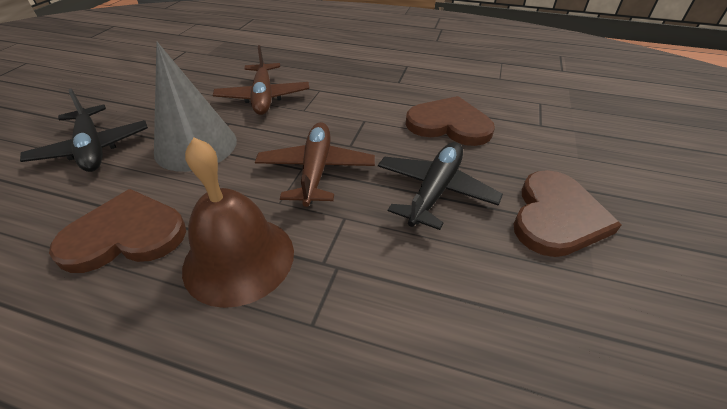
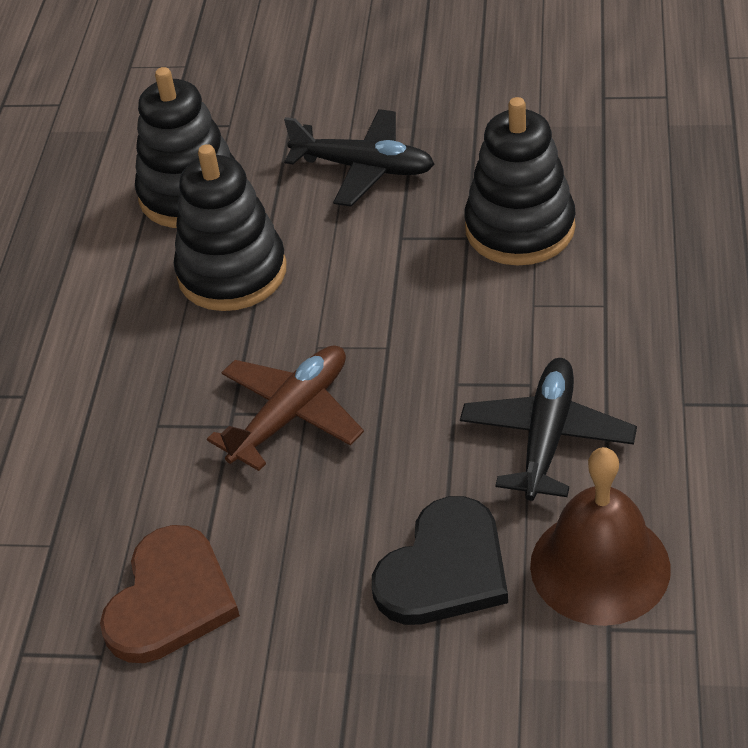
black heart: 0 -> 1
black stacking toy: 0 -> 3
brown heart: 3 -> 1
brown plane: 2 -> 1
grey cone: 1 -> 0

